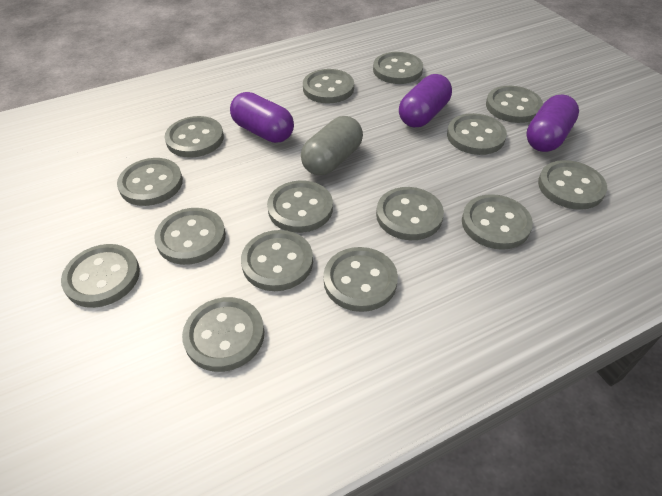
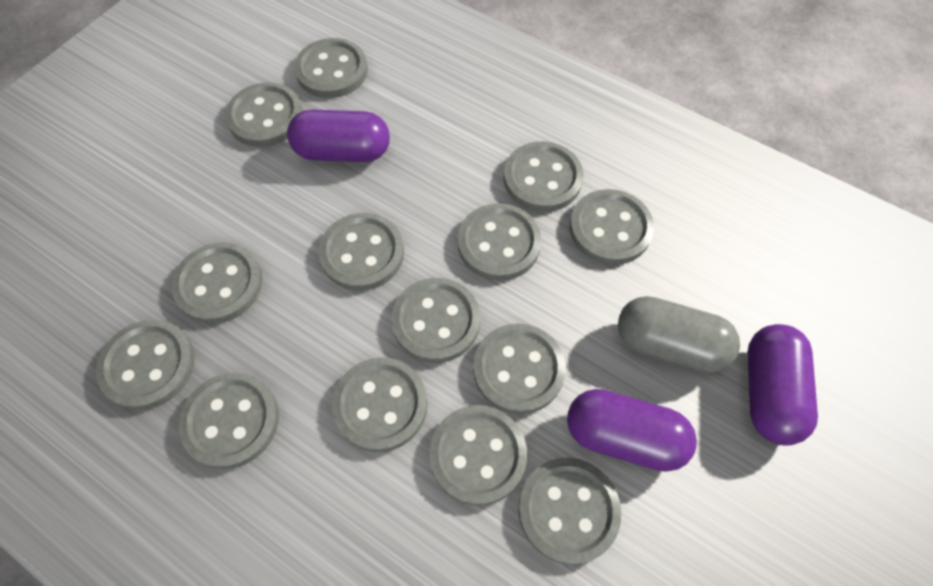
grey button: 15 -> 14

